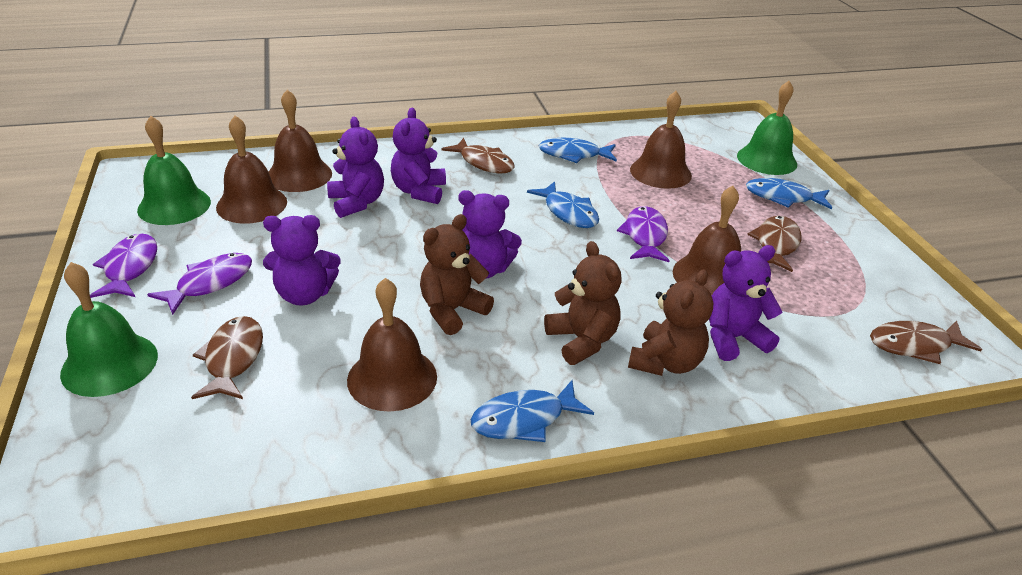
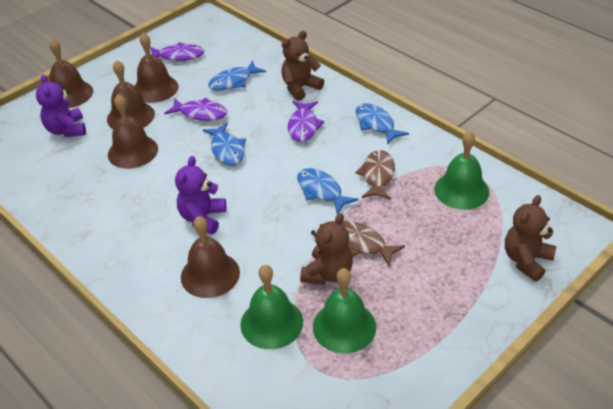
brown fish: 4 -> 2
purple teddy bear: 5 -> 2

